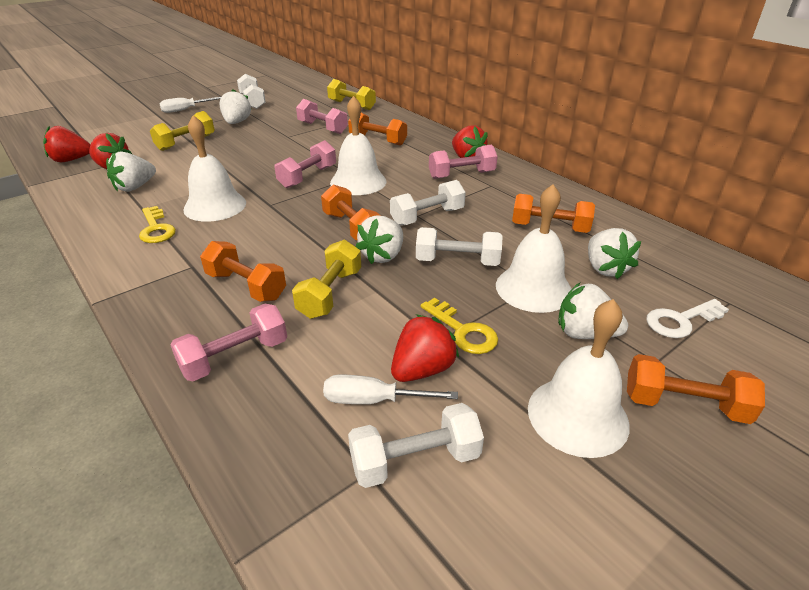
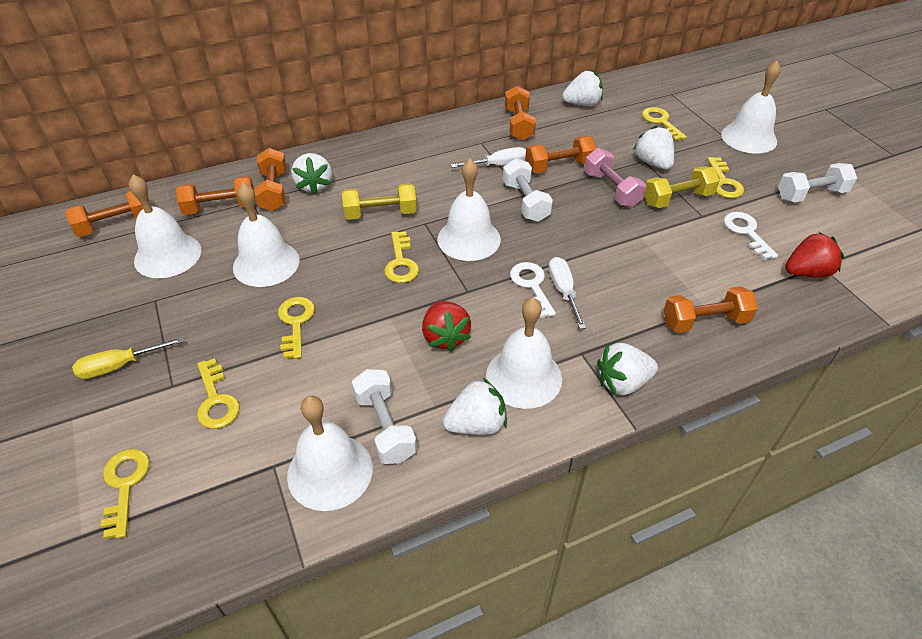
orange dumbbell: 5 -> 6
pink dumbbell: 4 -> 1
red strawberry: 4 -> 2
white bell: 4 -> 6
white dumbbell: 4 -> 3
white key: 1 -> 2
yellow dumbbell: 3 -> 2
yellow key: 2 -> 6
yellow screwdriver: 0 -> 1

